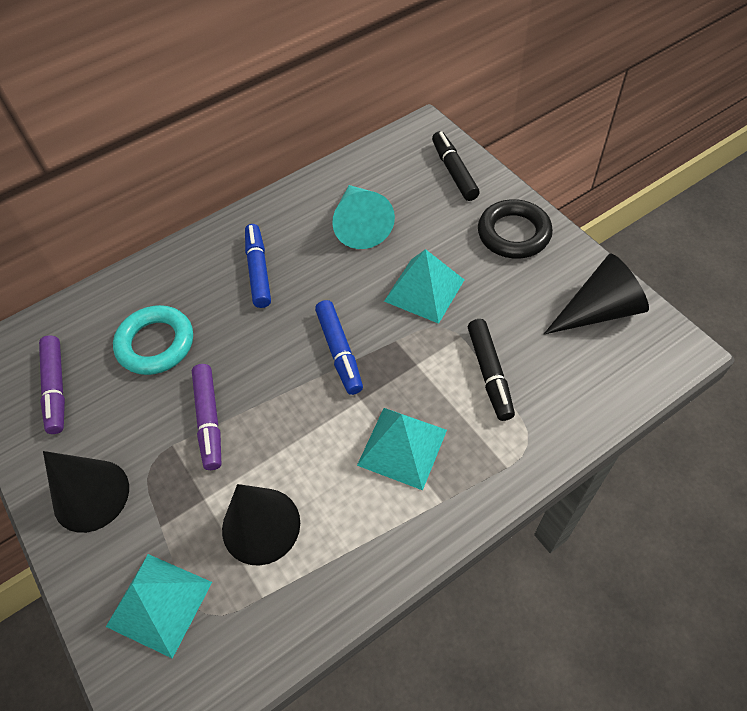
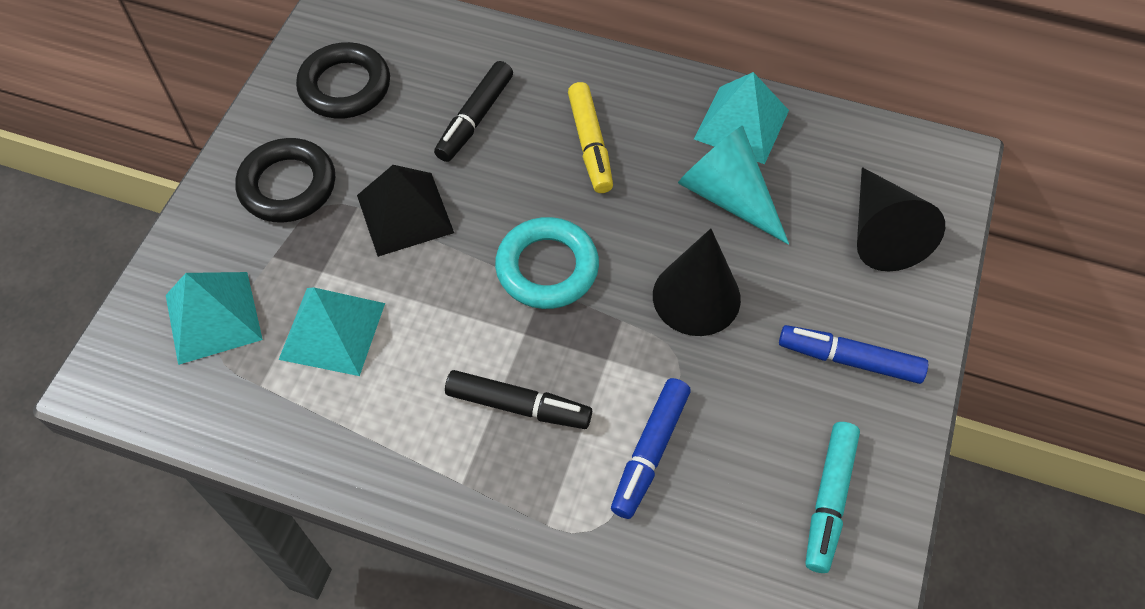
black cone: 3 -> 2
black pyramid: 0 -> 1
black ring: 1 -> 2
purple marker: 2 -> 0
turquoise marker: 0 -> 1
yellow marker: 0 -> 1

